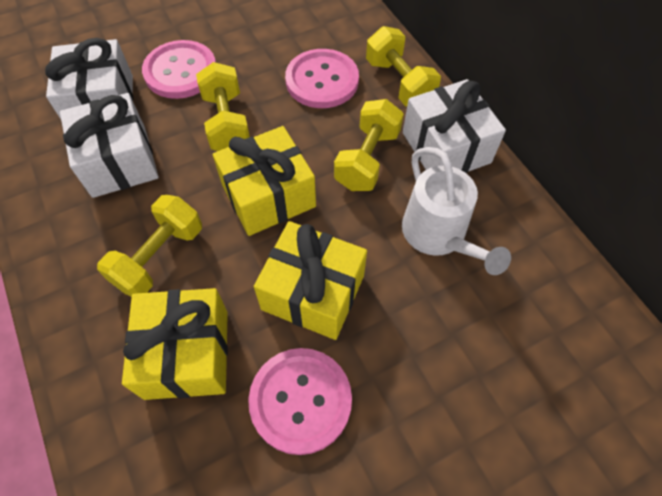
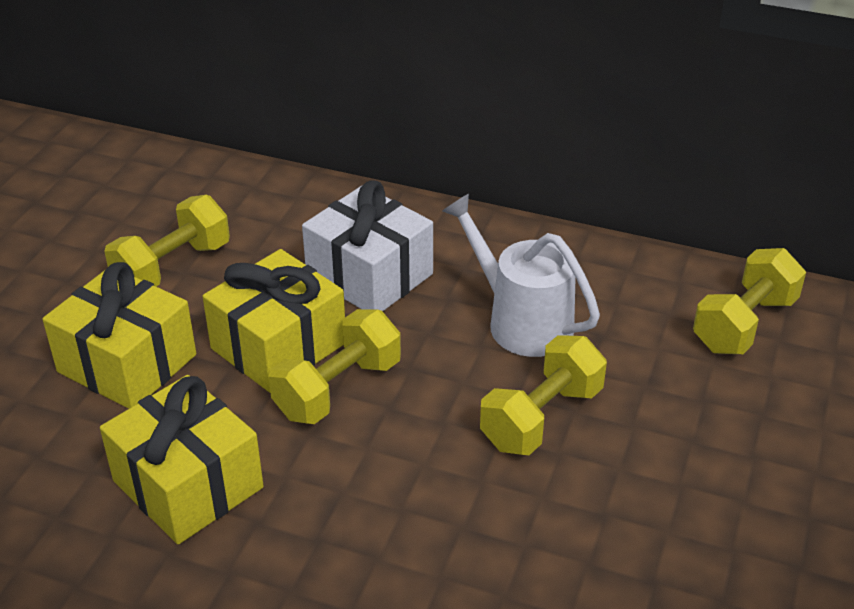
pink button: 3 -> 0
white gift: 3 -> 1

